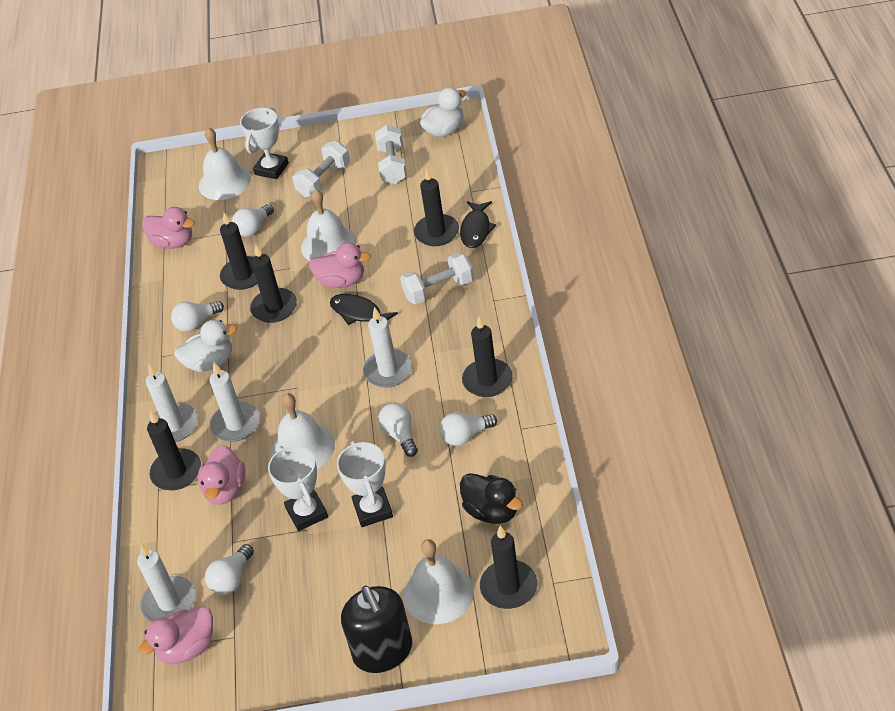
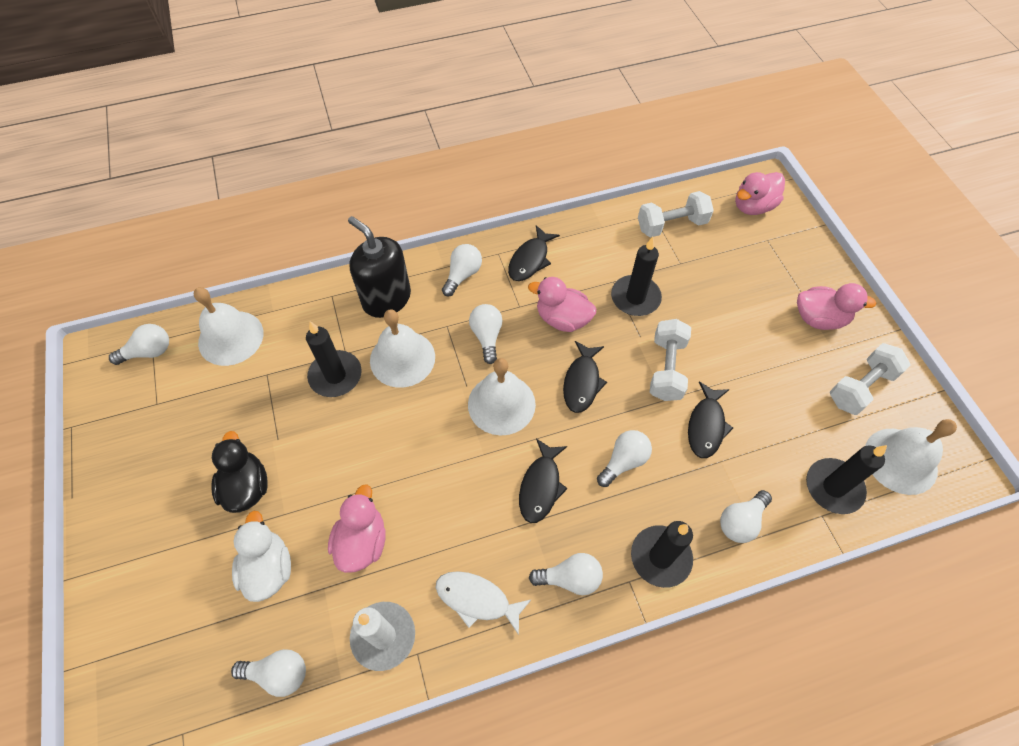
black candle: 6 -> 4
black fish: 2 -> 4
white candle: 4 -> 1
white duck: 2 -> 1
white fish: 0 -> 1
white light bulb: 5 -> 7
white trophy: 3 -> 0

